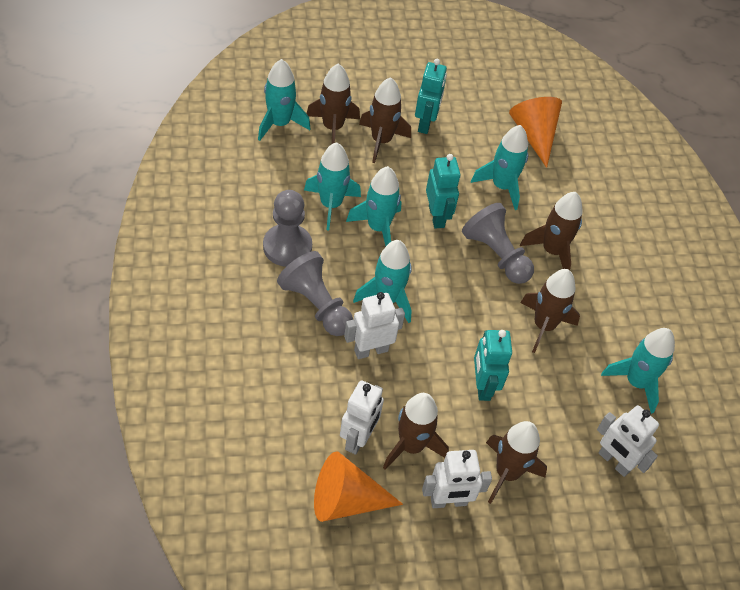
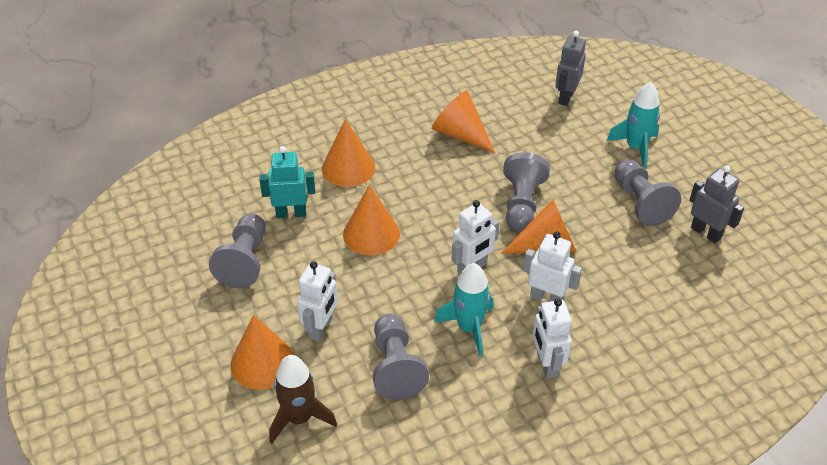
brown rocket: 6 -> 1
grey pawn: 3 -> 4
grey robot: 0 -> 2
orange cone: 2 -> 5
turquoise robot: 3 -> 1
turquoise rocket: 6 -> 2

